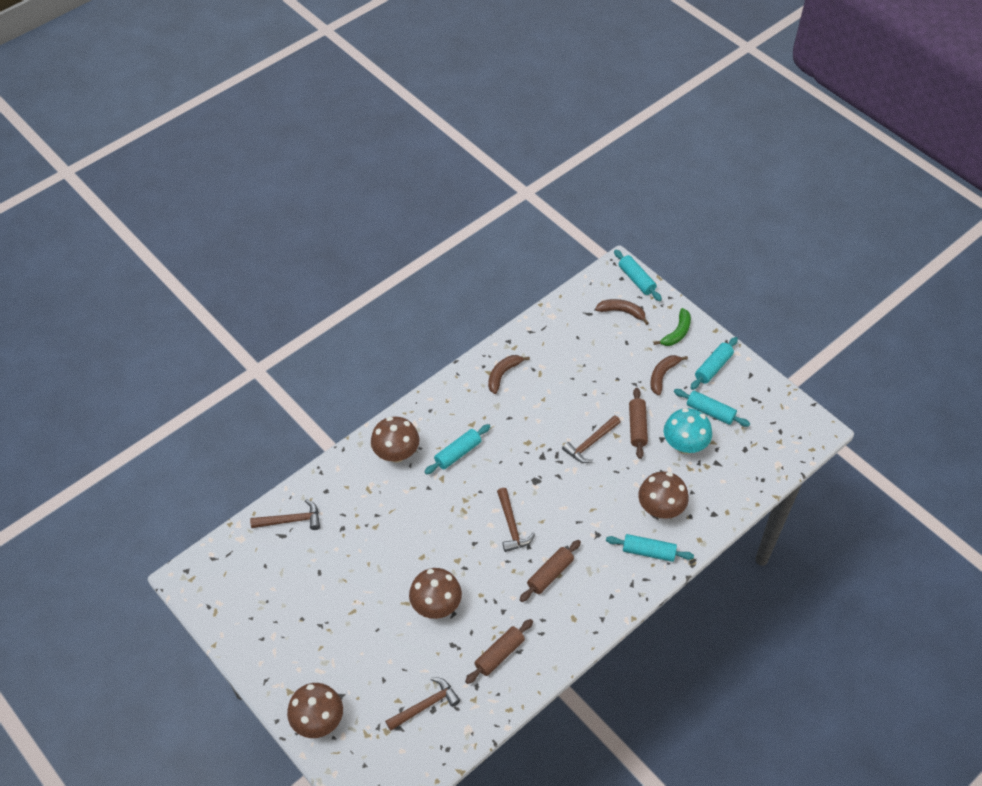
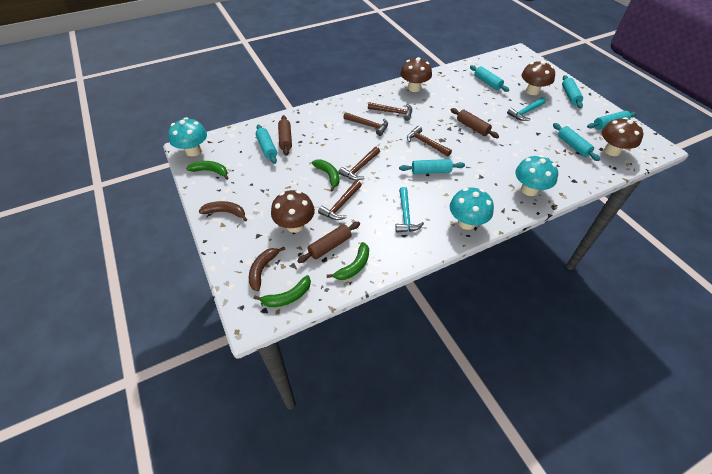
brown banana: 3 -> 2
brown hammer: 4 -> 5
green banana: 1 -> 4
turquoise hammer: 0 -> 2
turquoise mushroom: 1 -> 3
turquoise rolling pin: 5 -> 6

